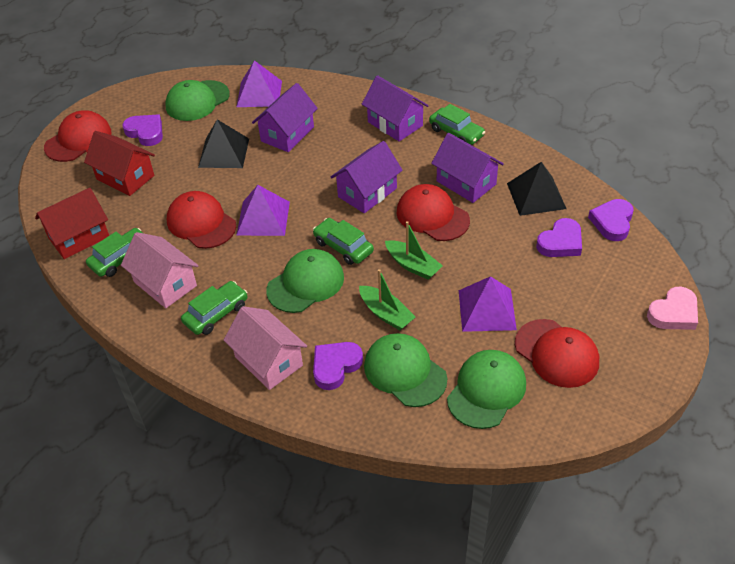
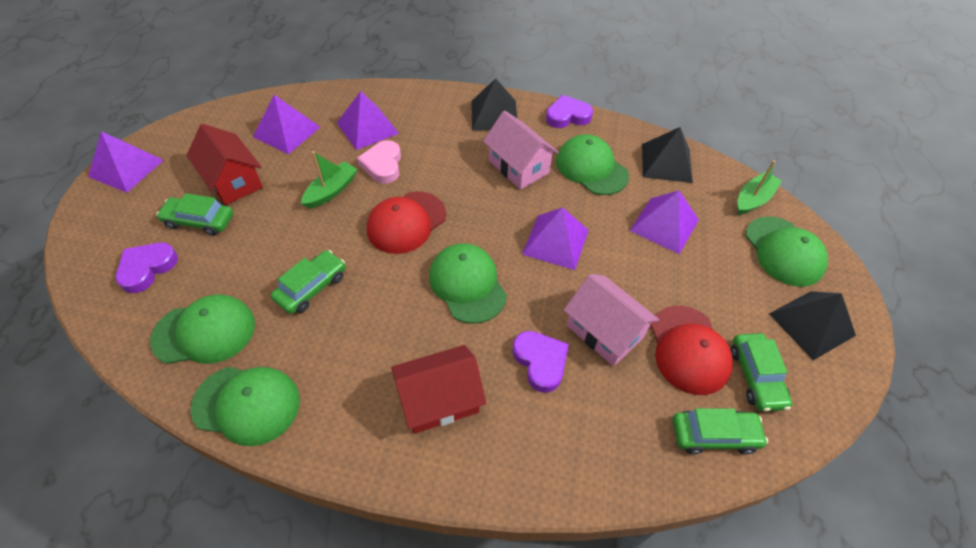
black pyramid: 2 -> 3
green cap: 4 -> 5
purple heart: 4 -> 3
purple house: 4 -> 0
purple pyramid: 3 -> 5
red cap: 4 -> 2

